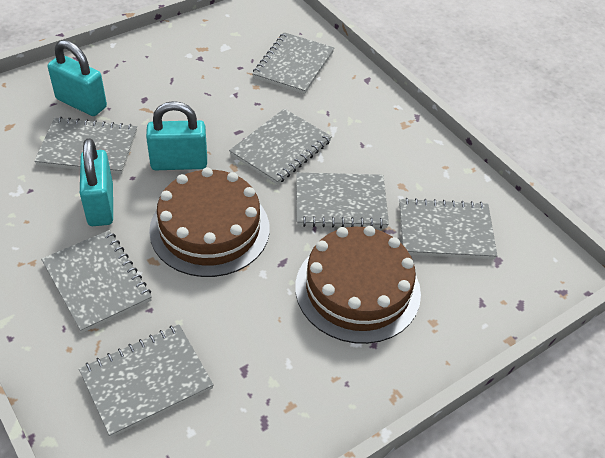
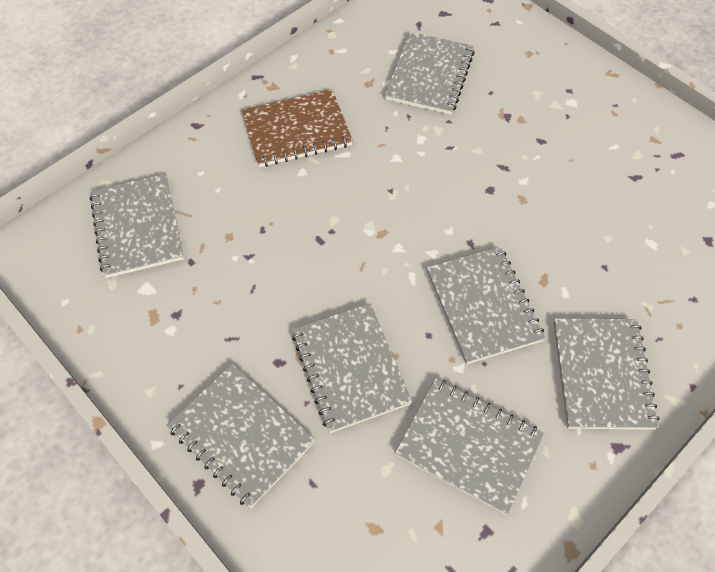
brown cake: 2 -> 0
brown notebook: 0 -> 1
turquoise padlock: 3 -> 0

